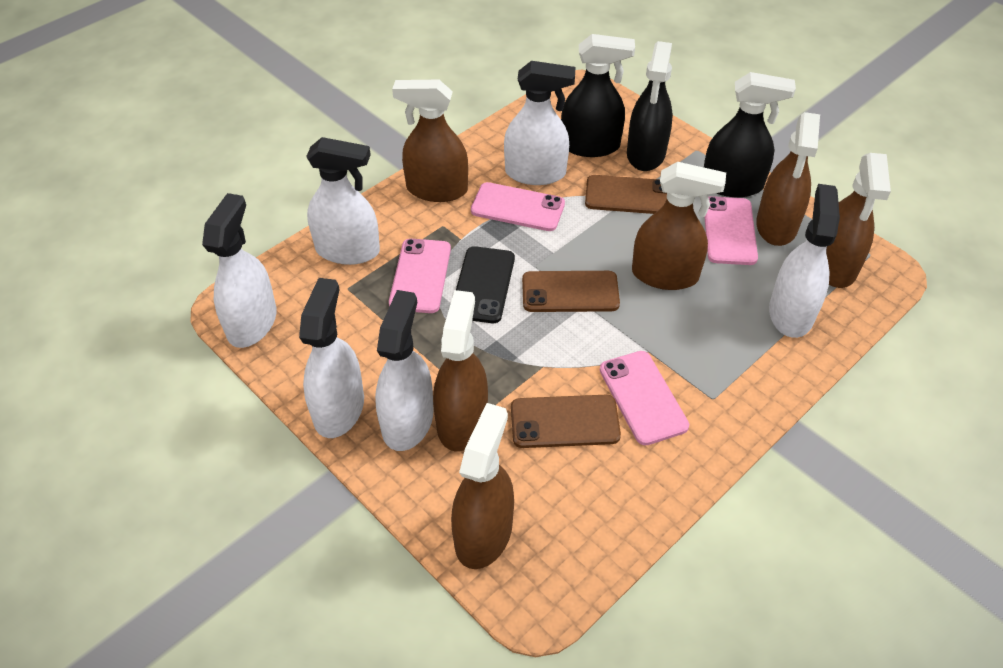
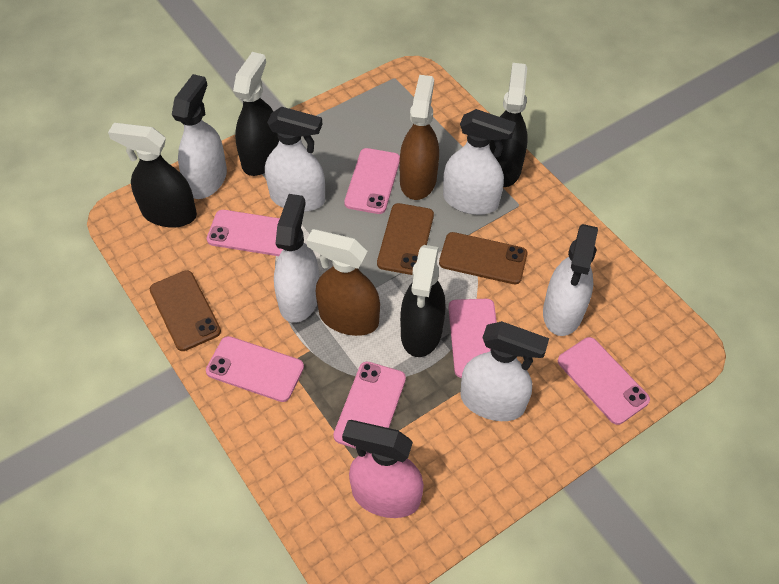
black phone: 1 -> 0
black spray bottle: 3 -> 4
brown spray bottle: 6 -> 2
pink phone: 4 -> 6
pink spray bottle: 0 -> 1

